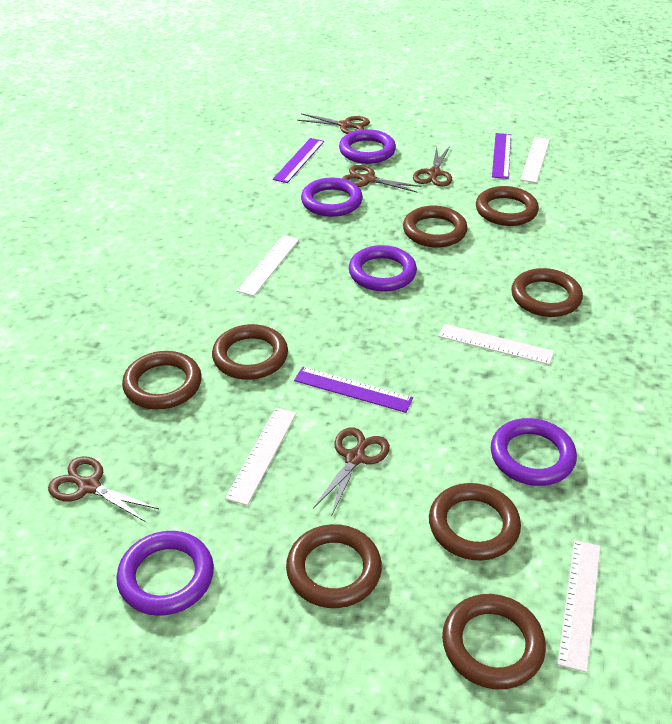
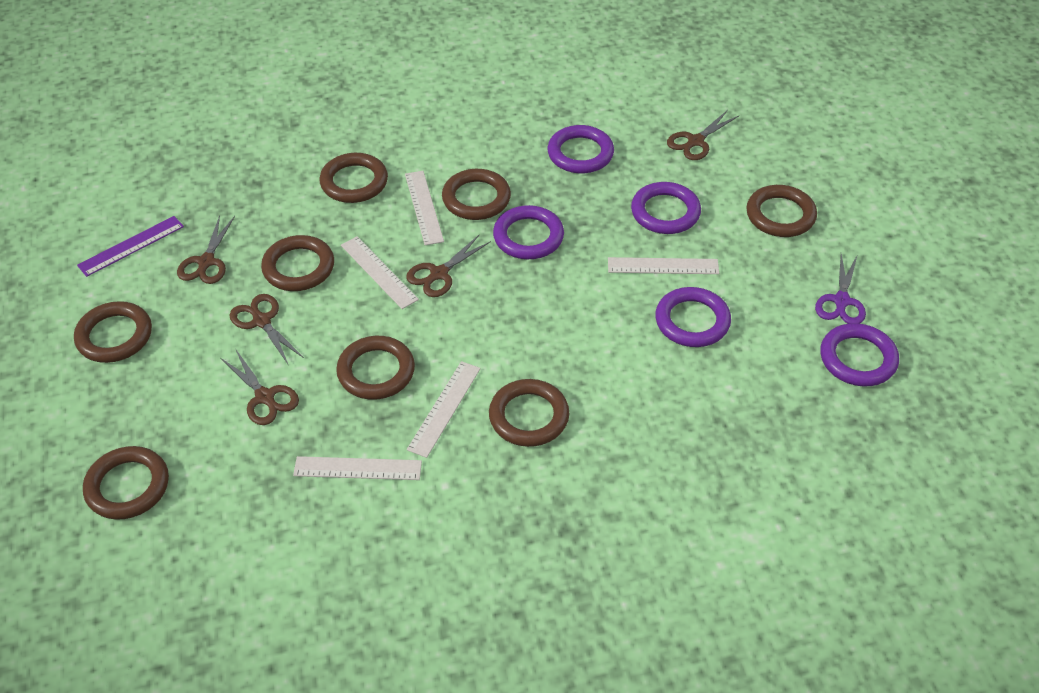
purple ruler: 3 -> 1
purple scissors: 0 -> 1

